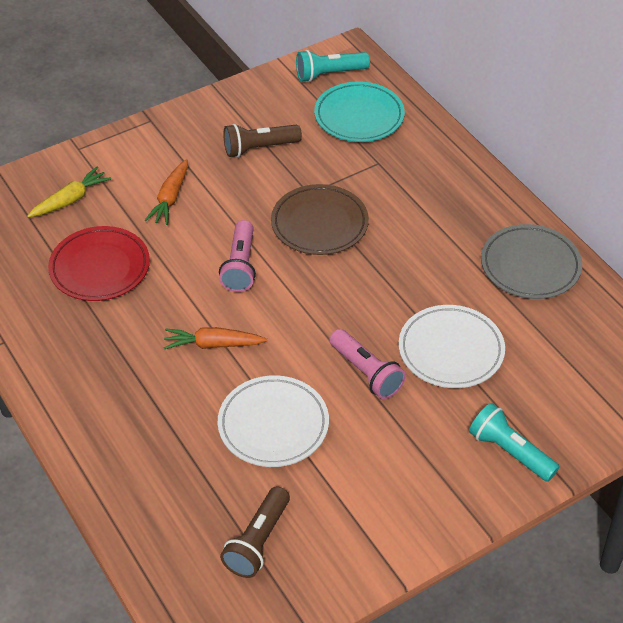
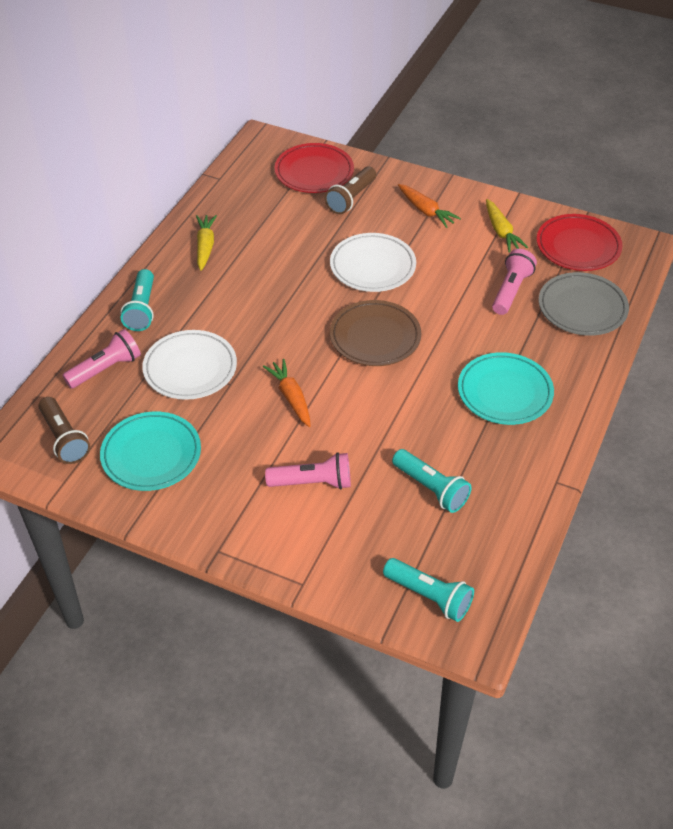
pink flashlight: 2 -> 3
red plate: 1 -> 2
turquoise flashlight: 2 -> 3
turquoise plate: 1 -> 2
yellow carrot: 1 -> 2

